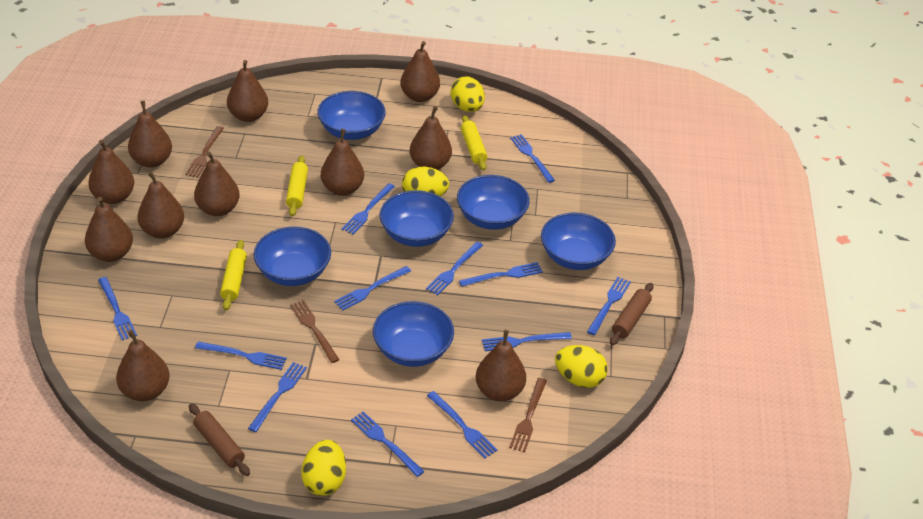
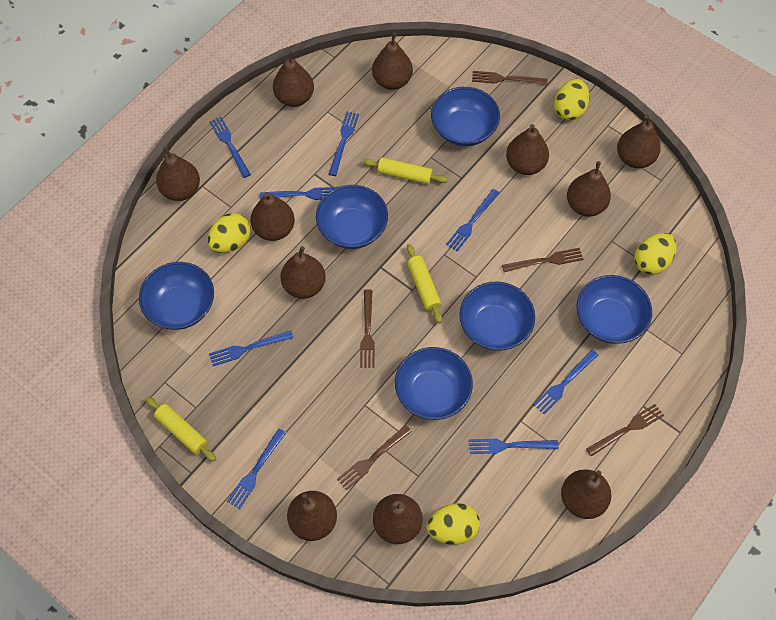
blue fork: 12 -> 8
brown fork: 3 -> 5
brown rolling pin: 2 -> 0

